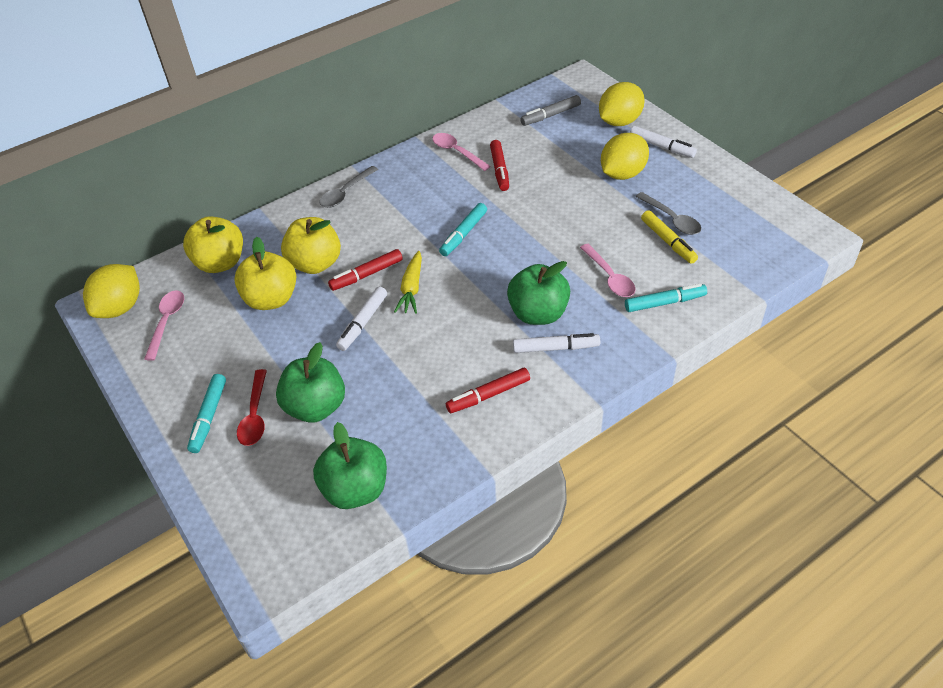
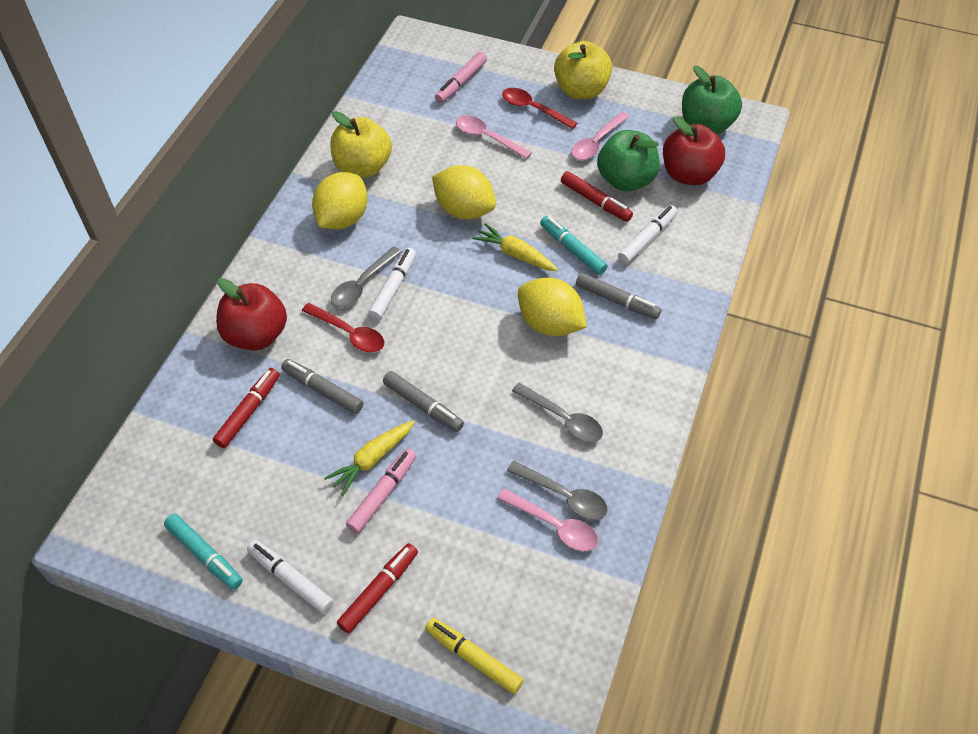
green apple: 3 -> 2
grey marker: 1 -> 3
grey spoon: 2 -> 3
pink marker: 0 -> 2
red apple: 0 -> 2
red spoon: 1 -> 2
turquoise marker: 3 -> 2
yellow apple: 3 -> 2
yellow carrot: 1 -> 2

